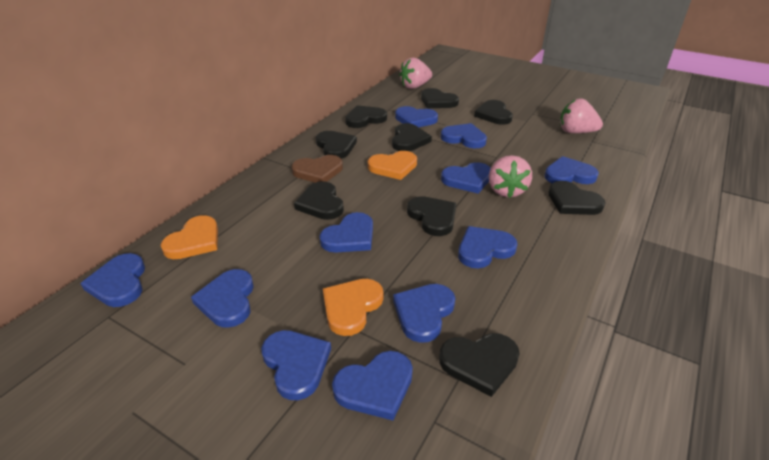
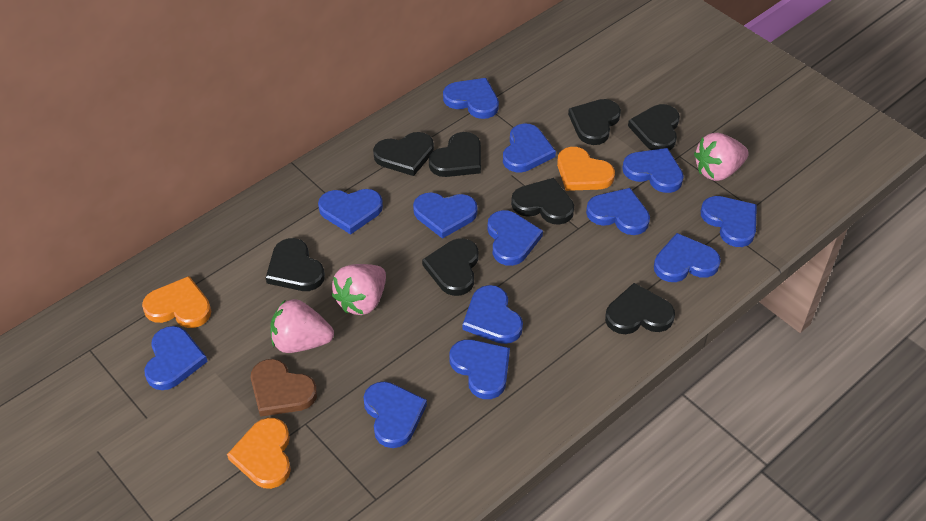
black heart: 9 -> 8
blue heart: 11 -> 13

